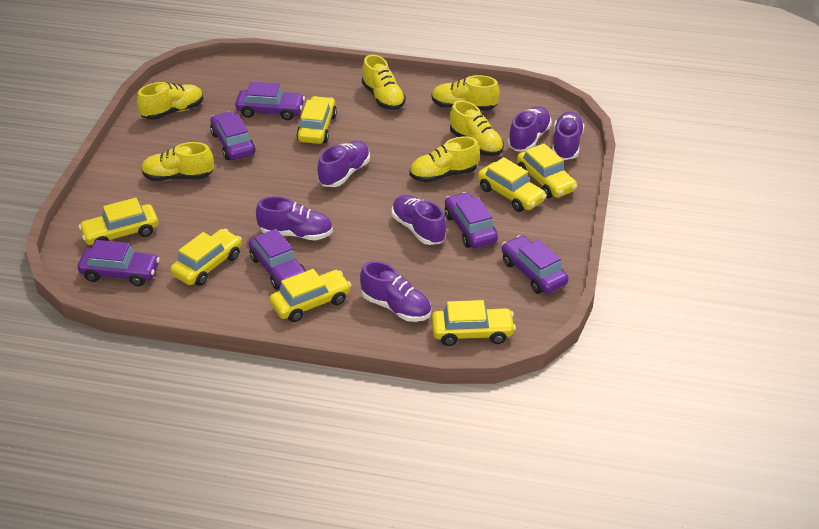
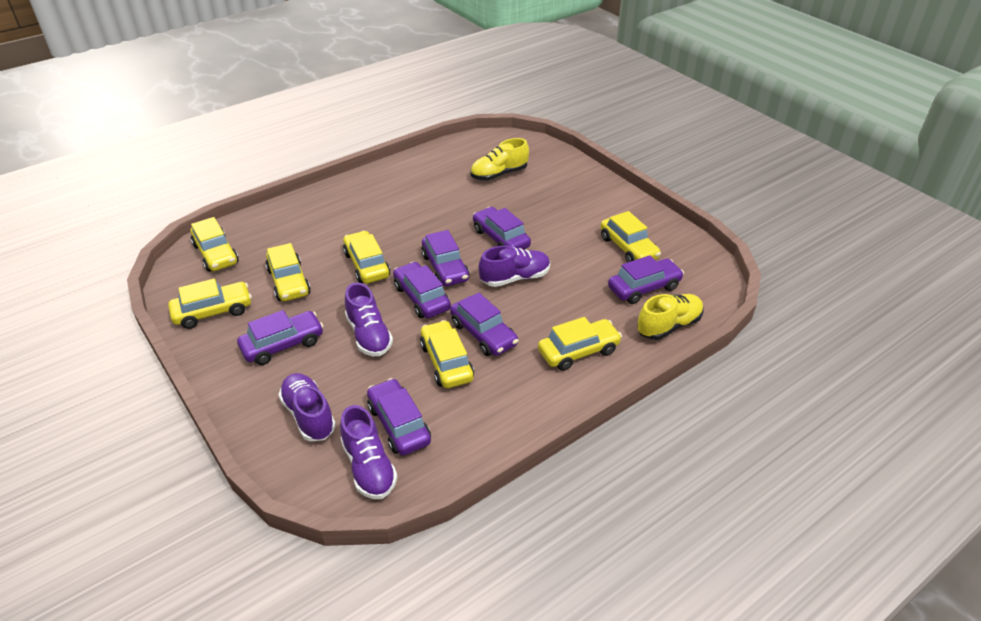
purple car: 6 -> 7
purple shoe: 6 -> 4
yellow shoe: 6 -> 2

